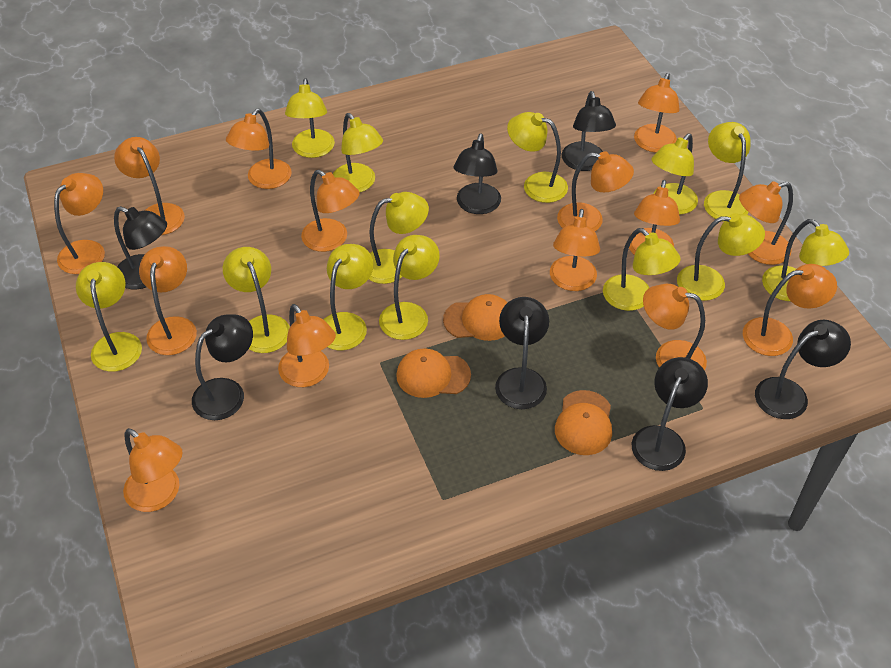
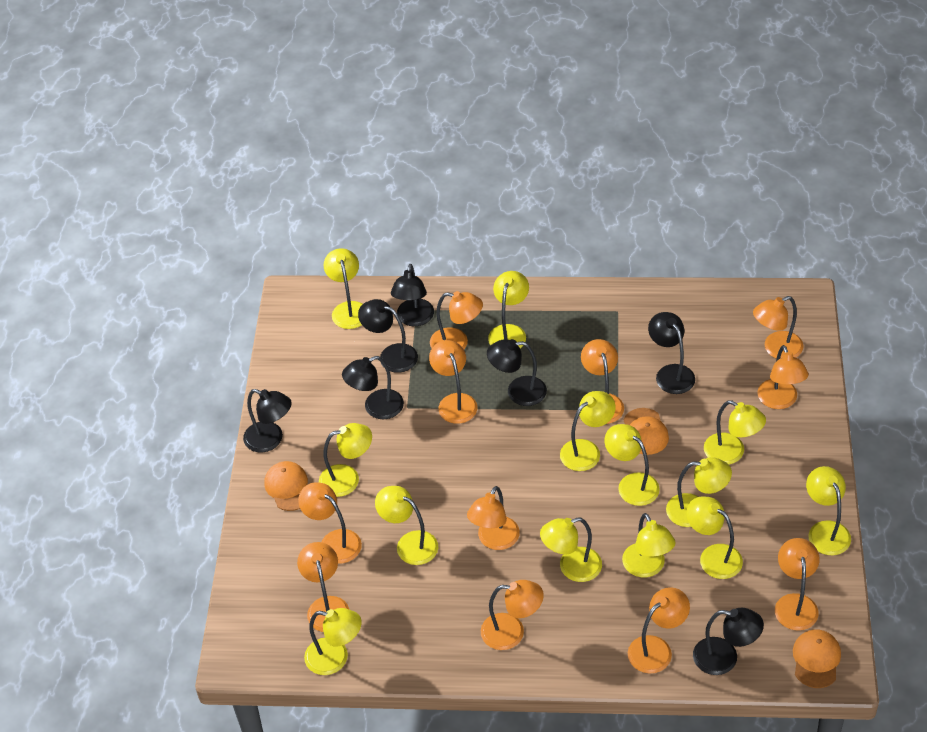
orange lamp: 14 -> 11

